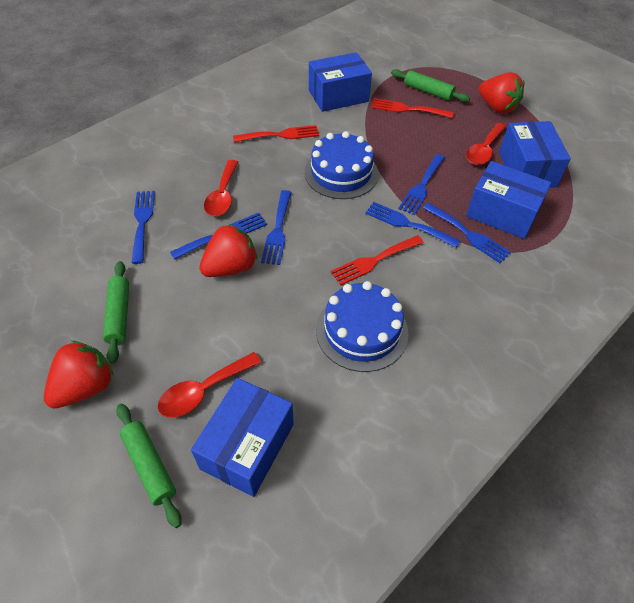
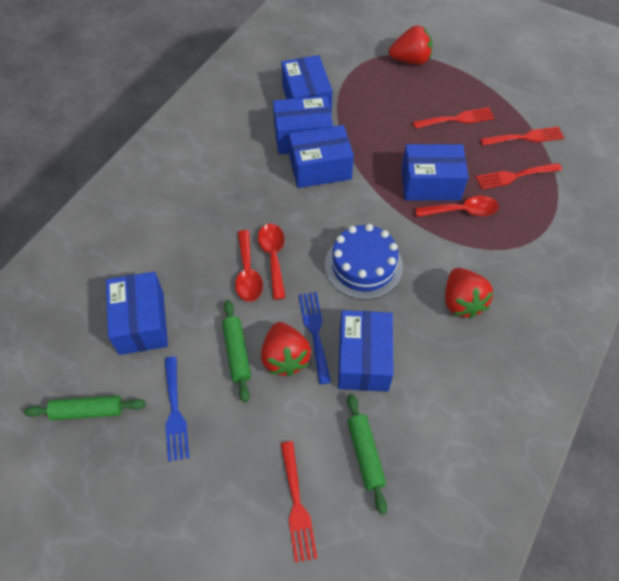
blue box: 4 -> 6
blue cake: 2 -> 1
blue fork: 6 -> 2
red fork: 3 -> 4

